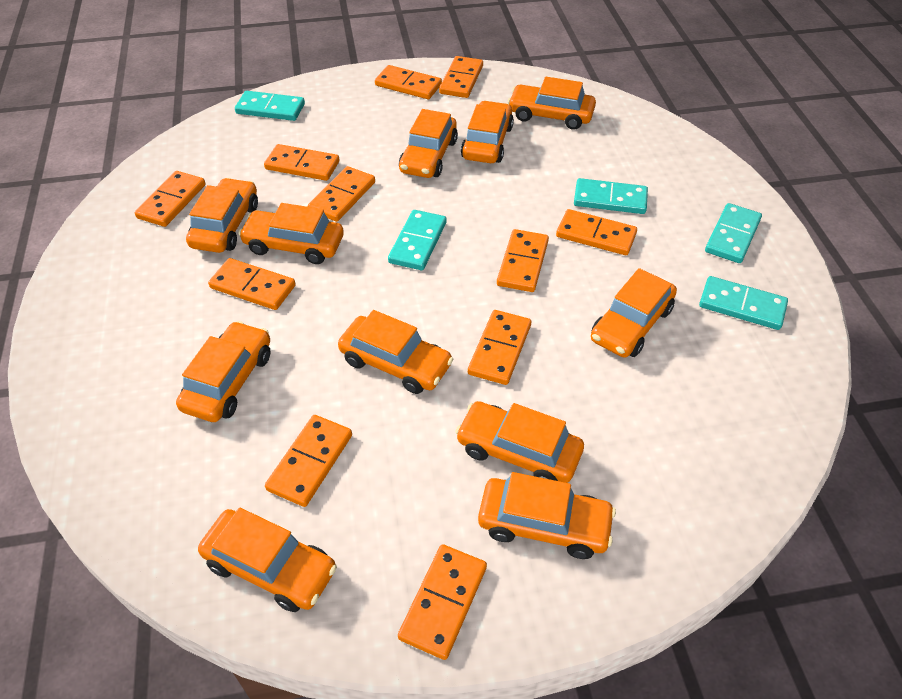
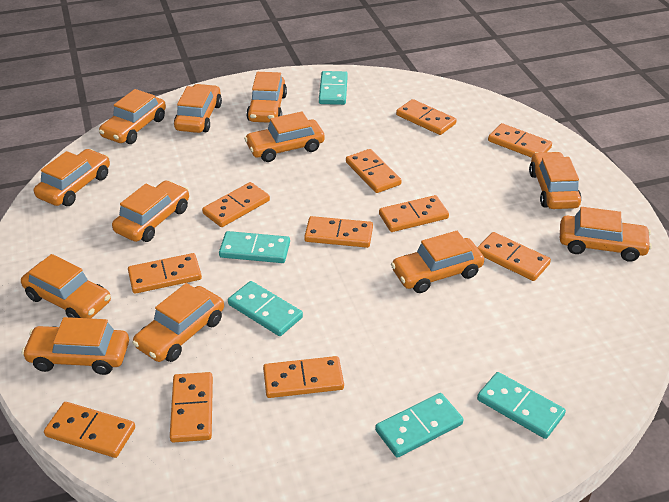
orange car: 11 -> 12

